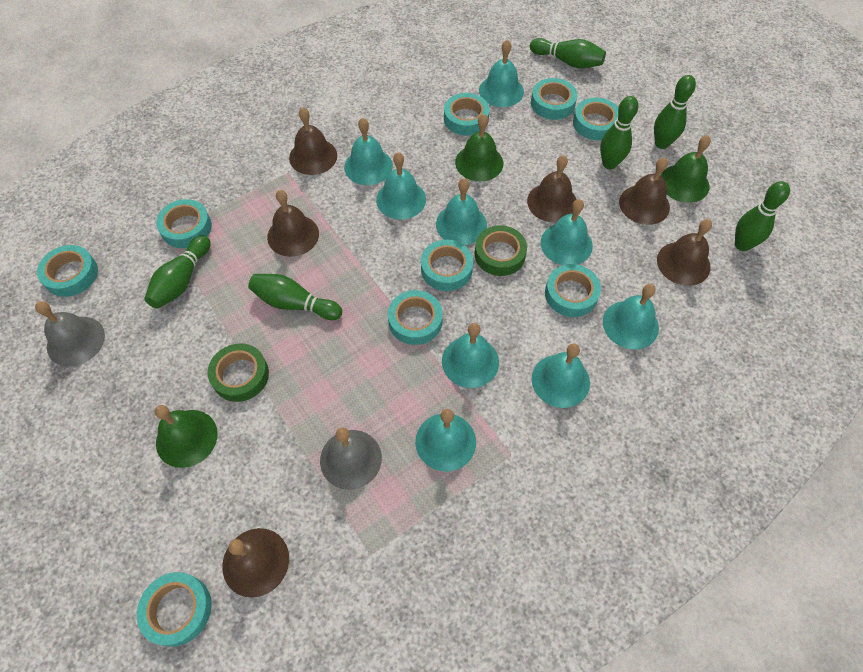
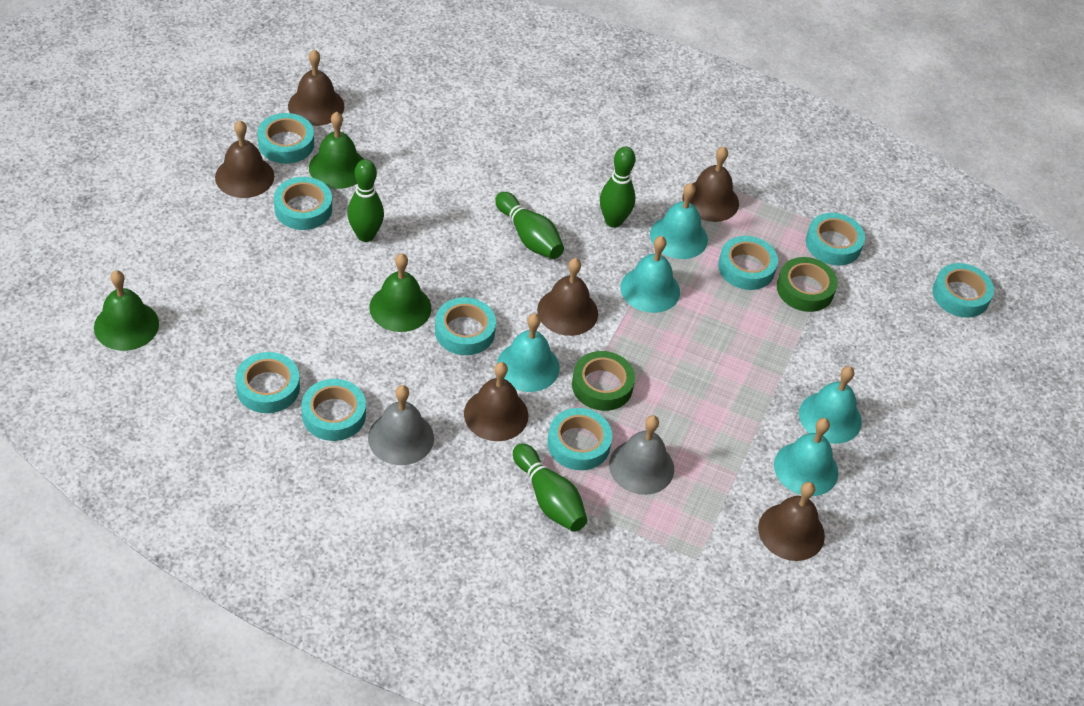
green bowling pin: 6 -> 4
turquoise bell: 9 -> 5

